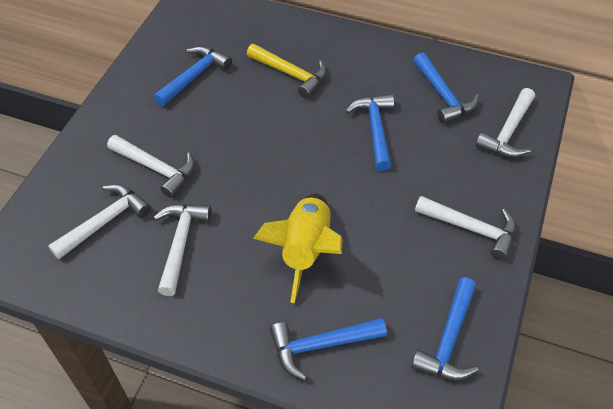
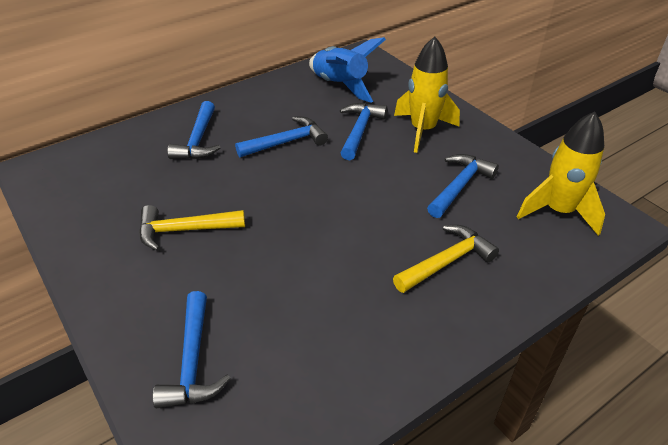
blue rocket: 0 -> 1
white hammer: 5 -> 0
yellow hammer: 1 -> 2
yellow rocket: 1 -> 2

